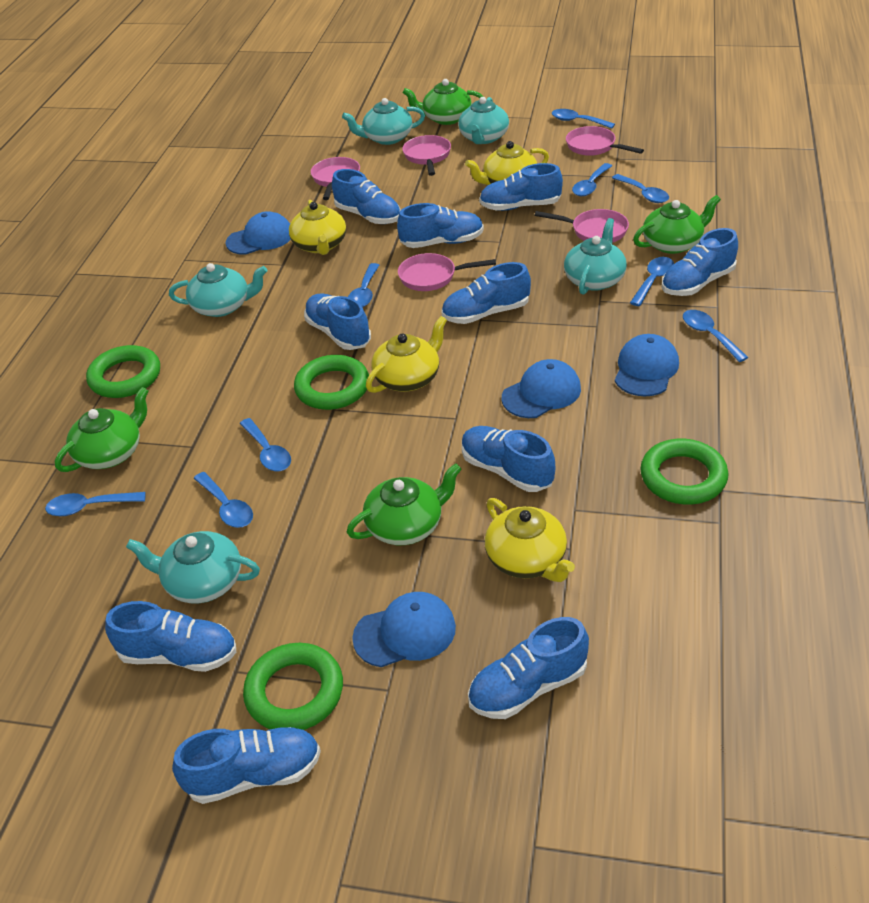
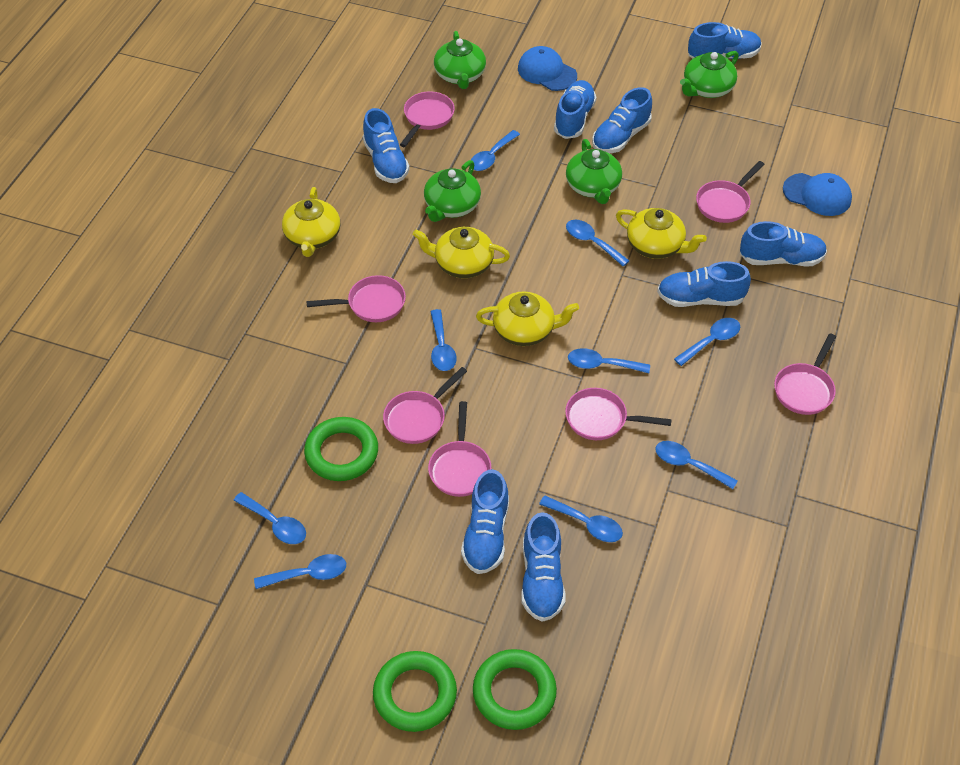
blue cap: 4 -> 2
blue shoe: 10 -> 8
green ring: 4 -> 3
pink pan: 5 -> 7
turquoise teapot: 5 -> 0

